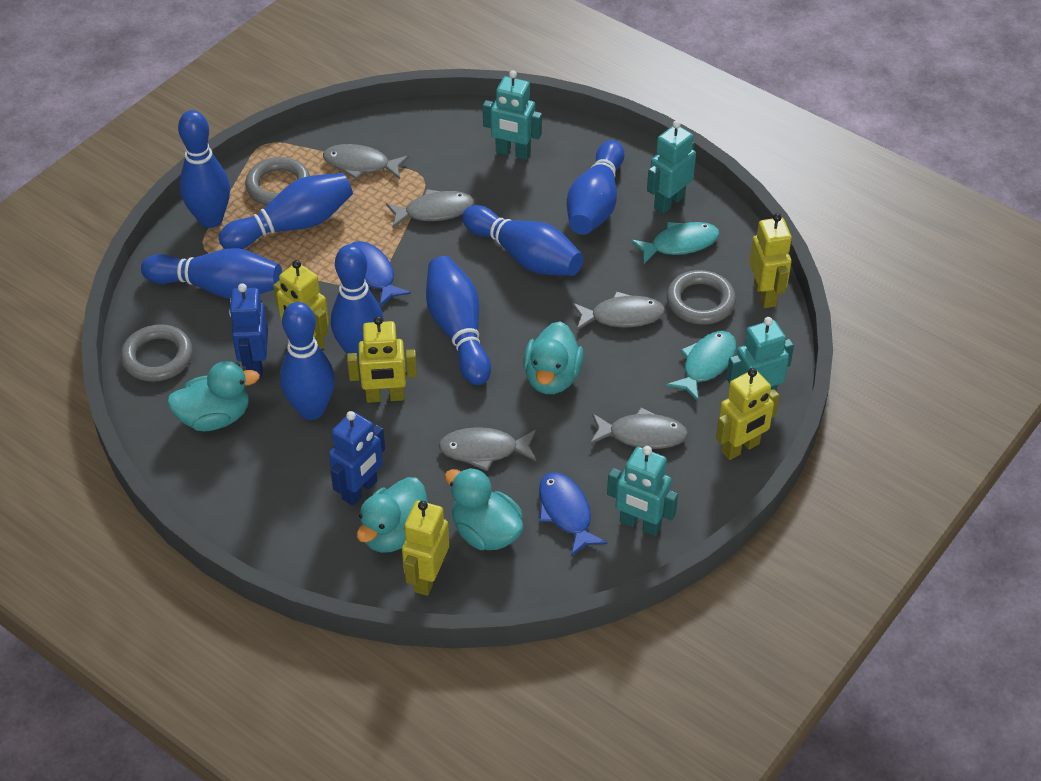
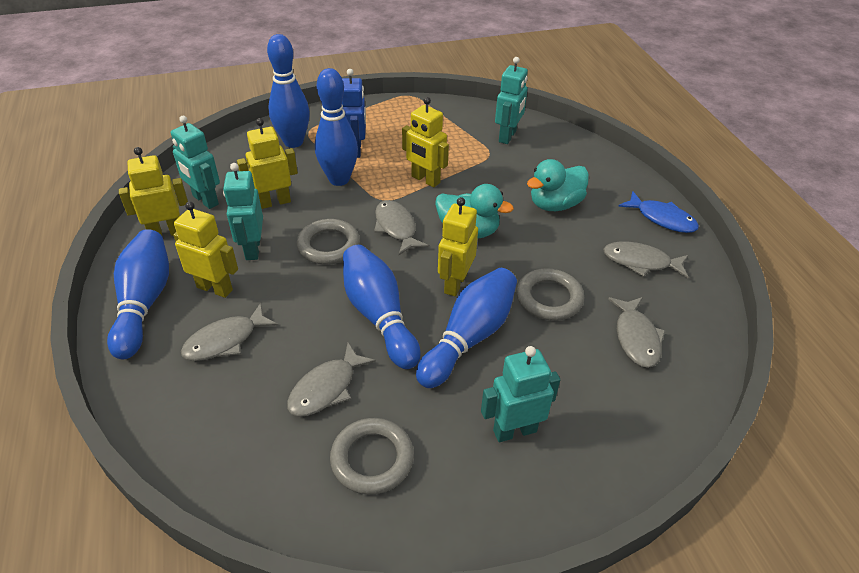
blue bowling pin: 8 -> 5
blue fish: 2 -> 1
blue robot: 2 -> 1
turquoise duck: 4 -> 2
turquoise fish: 2 -> 0

